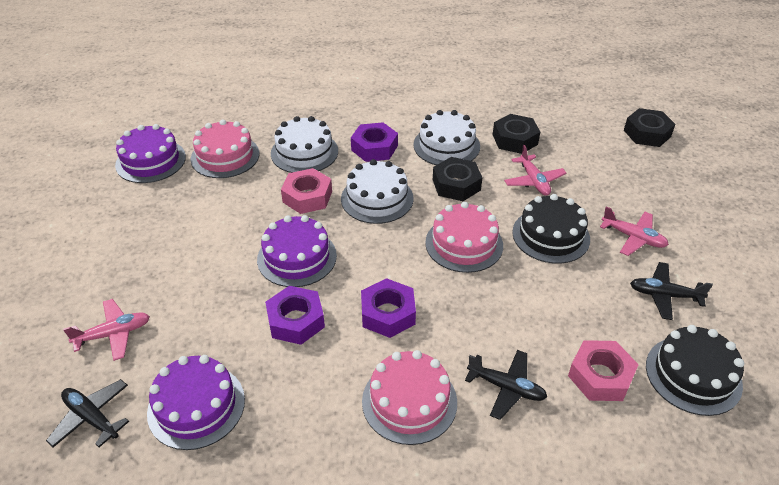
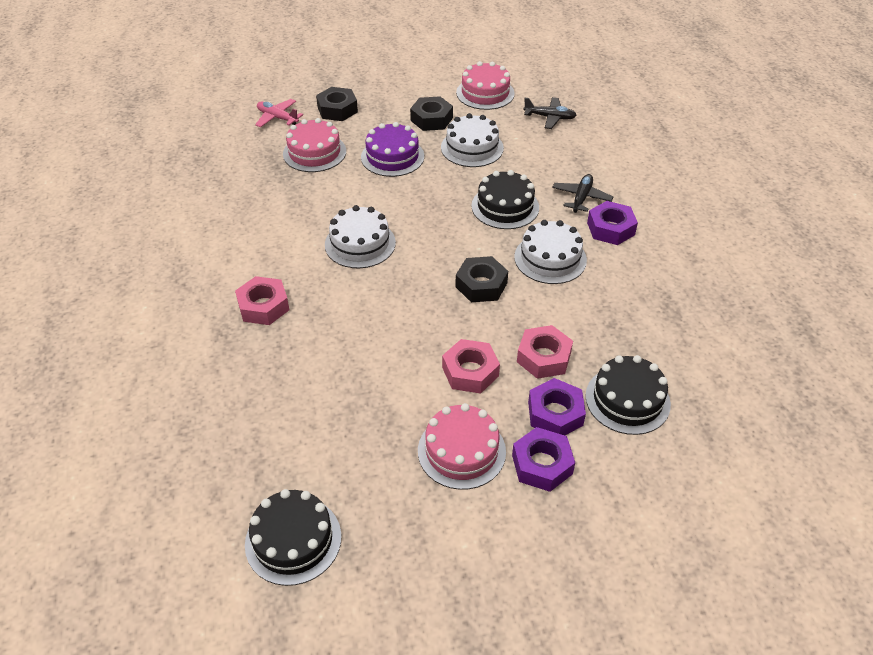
black cake: 2 -> 3
black plane: 3 -> 2
pink nut: 2 -> 3
pink plane: 3 -> 1
purple cake: 3 -> 1

